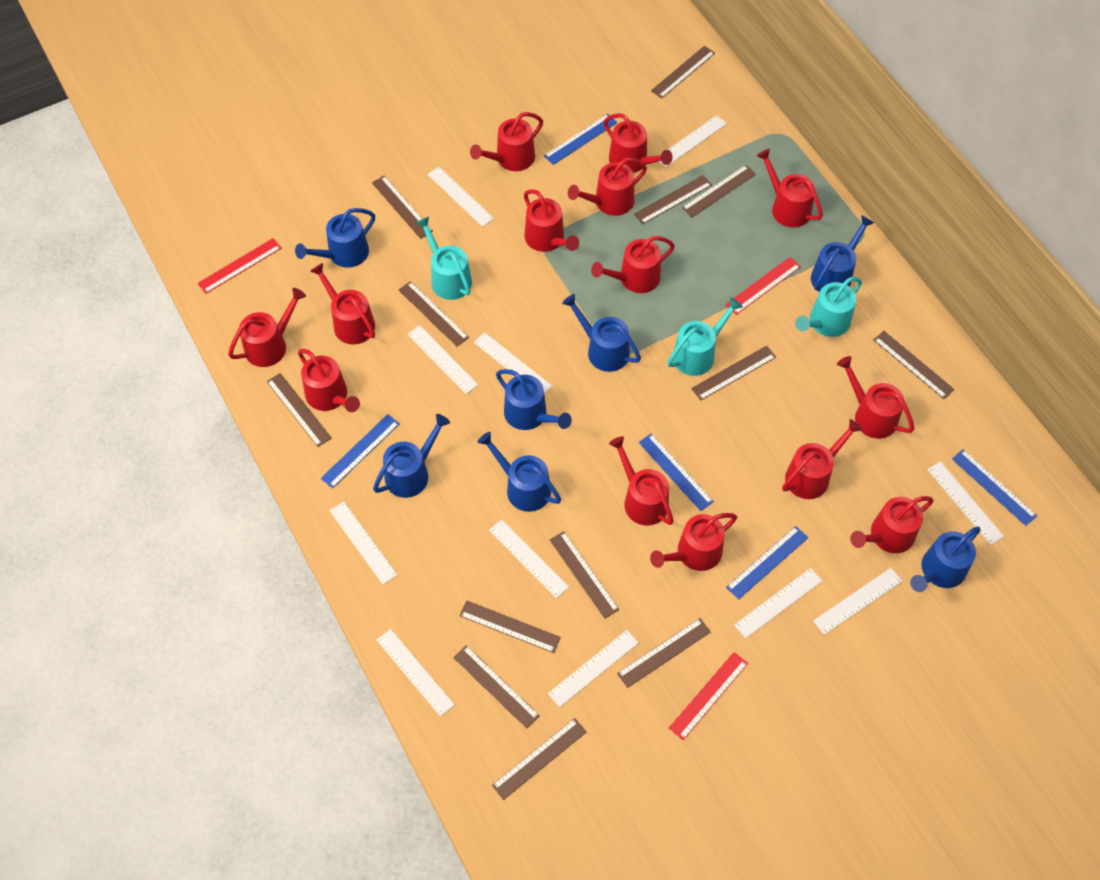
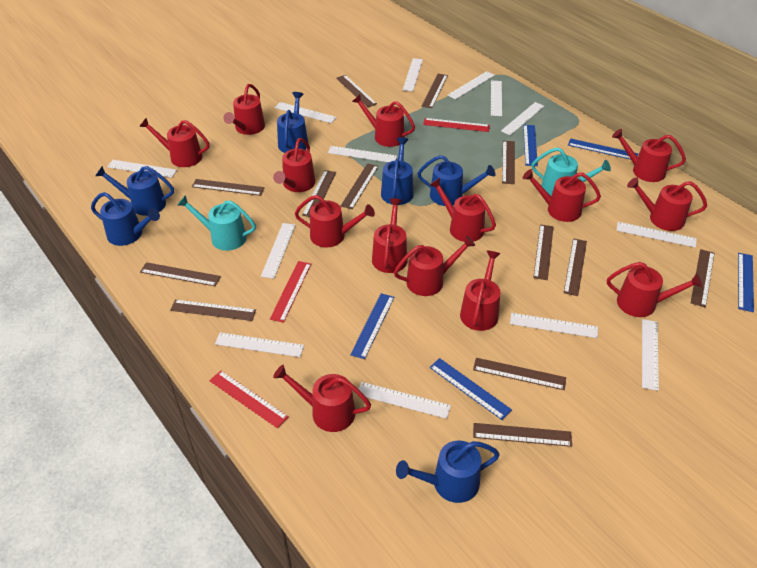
blue watering can: 7 -> 6
turquoise watering can: 3 -> 2
white ruler: 11 -> 13

